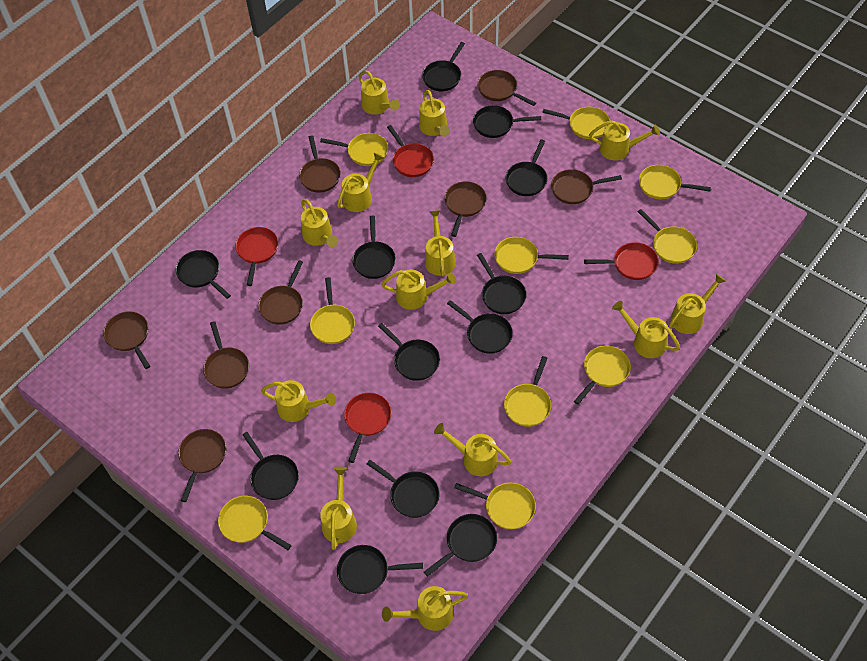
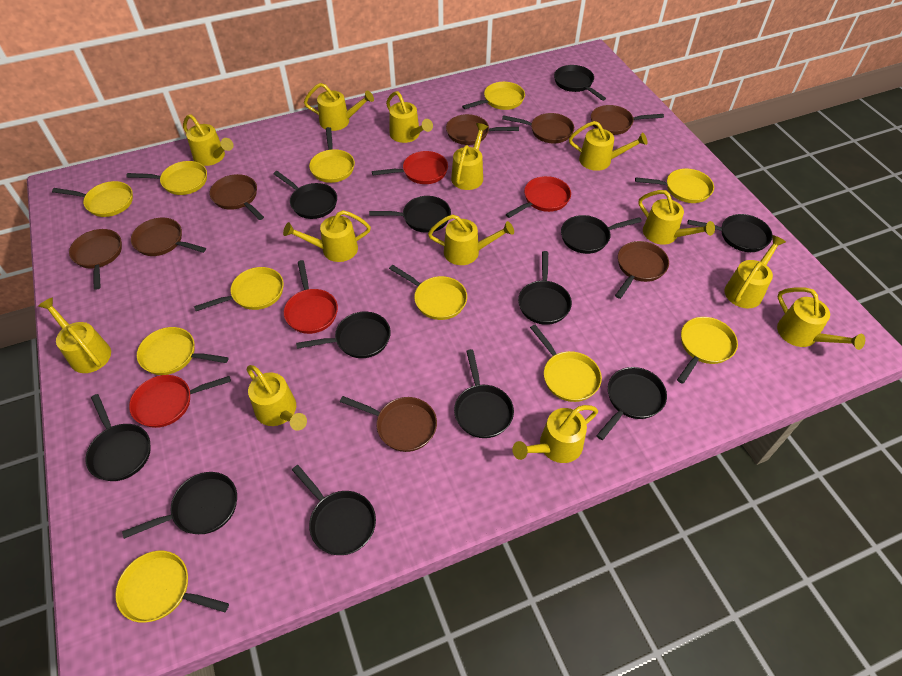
yellow pan: 10 -> 11

